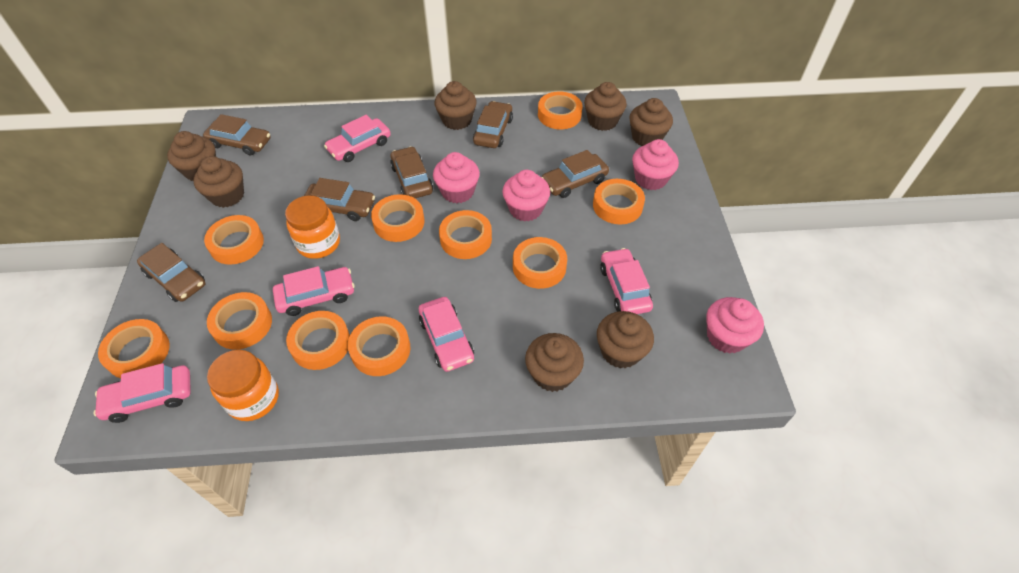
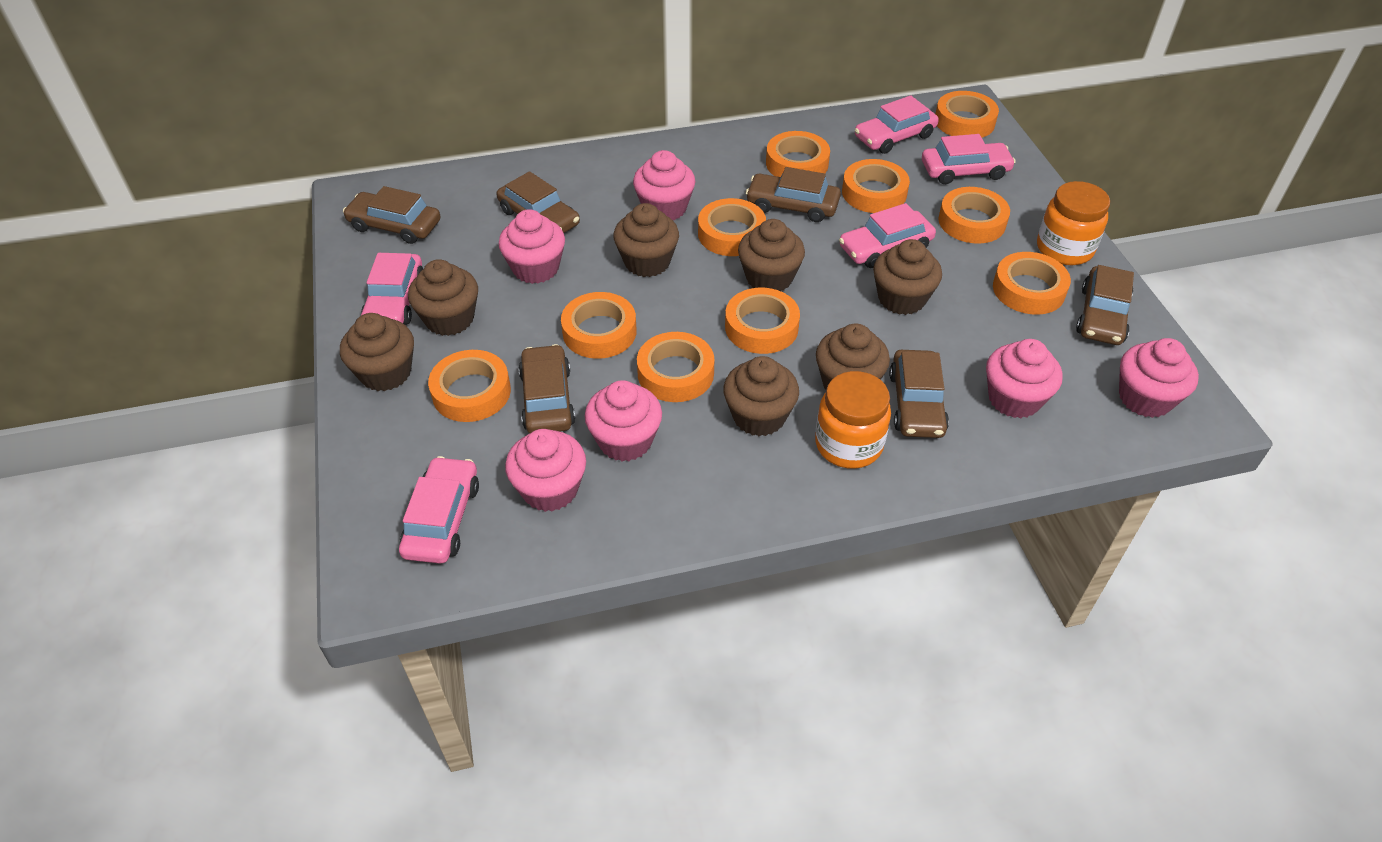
pink cupcake: 4 -> 6

